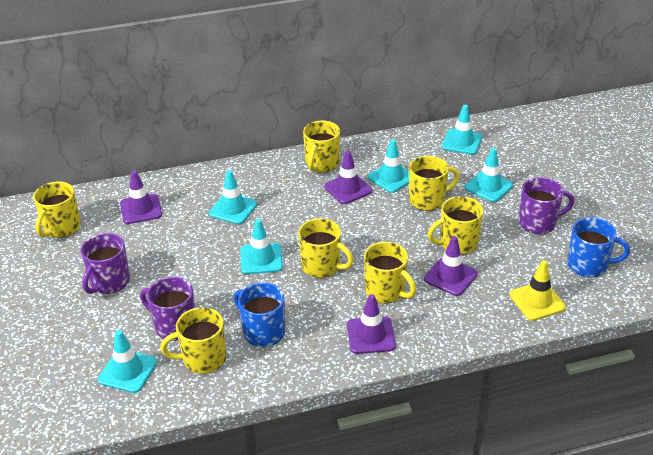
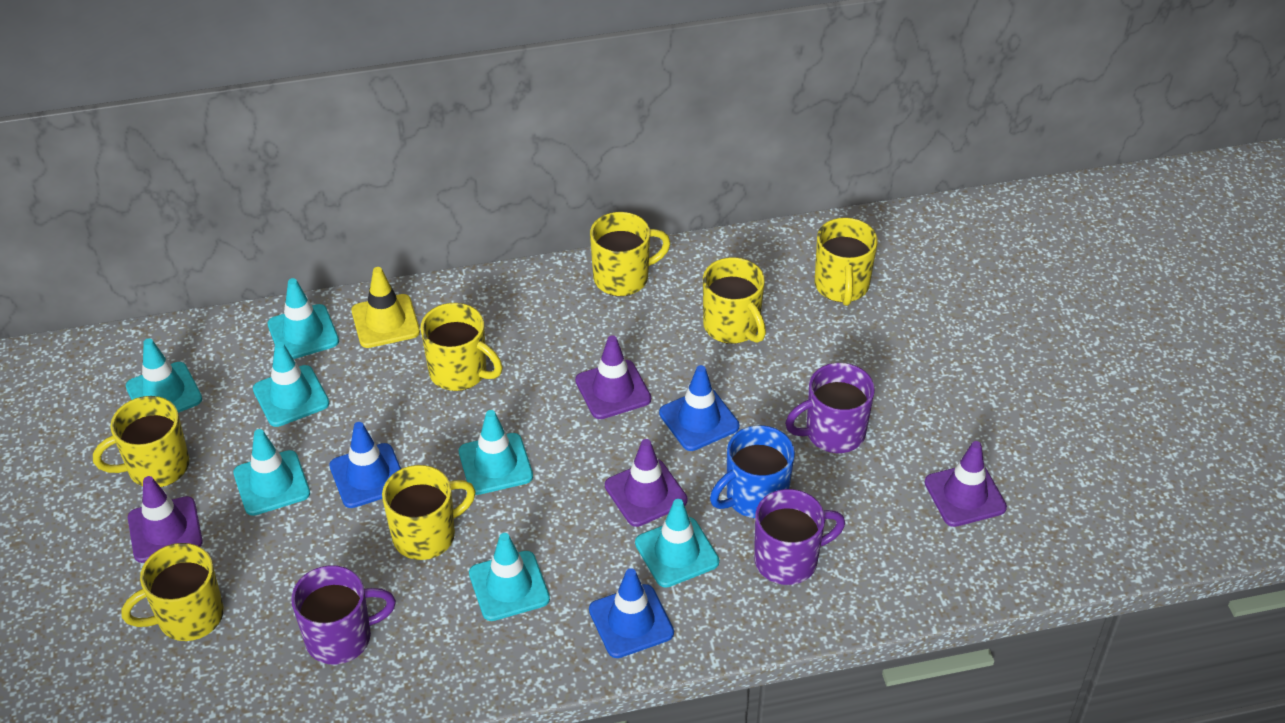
blue mug: 2 -> 1
blue traffic cone: 0 -> 3
turquoise traffic cone: 6 -> 7

